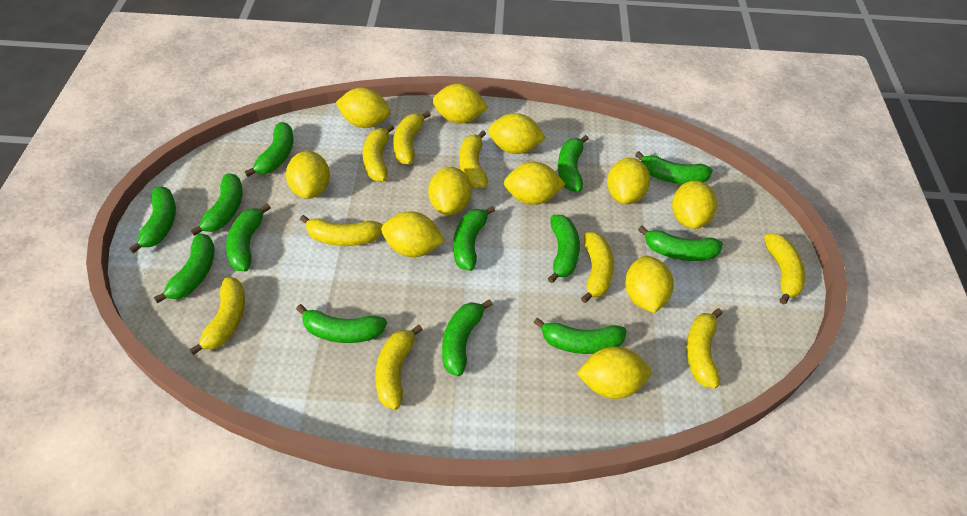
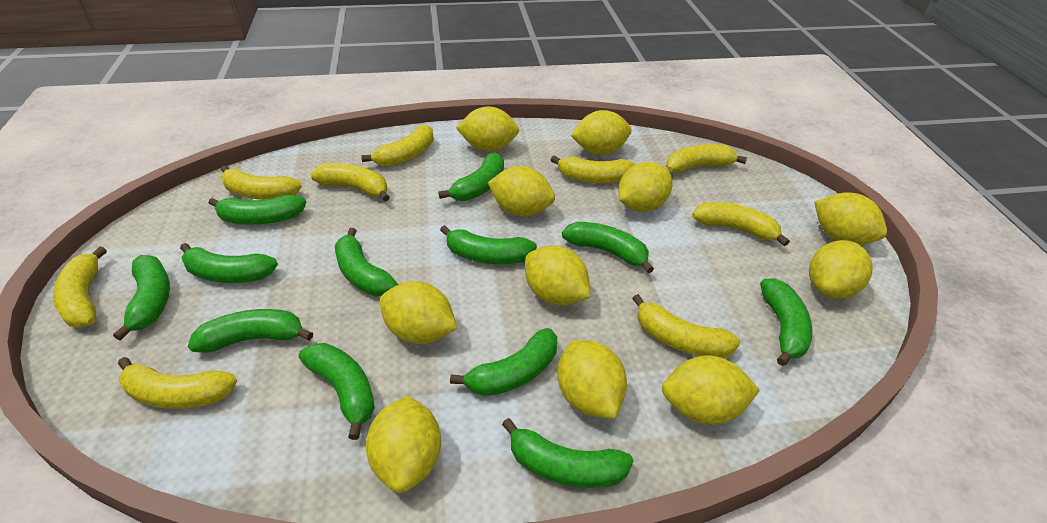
green banana: 13 -> 12

